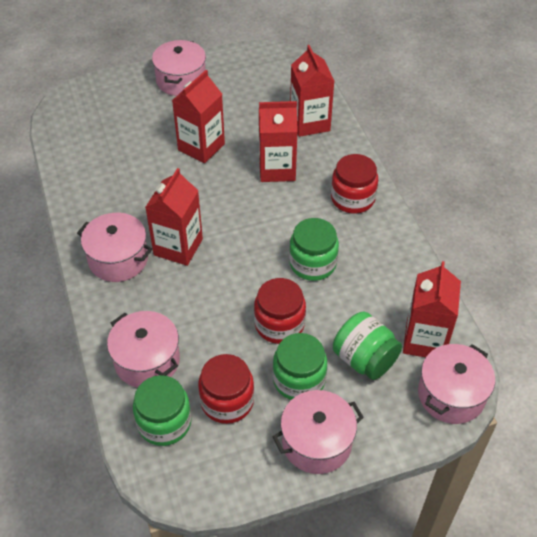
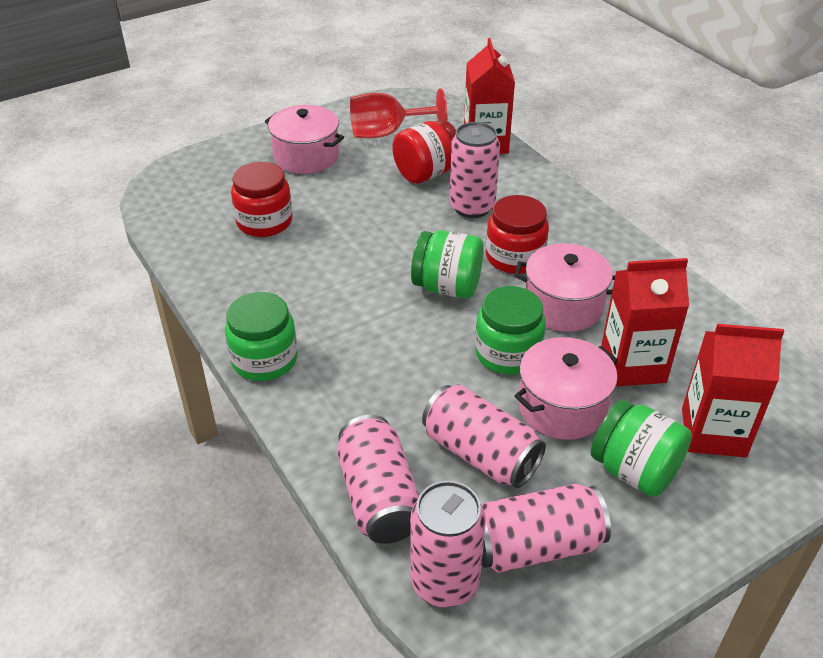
pink can: 0 -> 5
pink pot: 5 -> 3
red carton: 5 -> 3
red goblet: 0 -> 1

